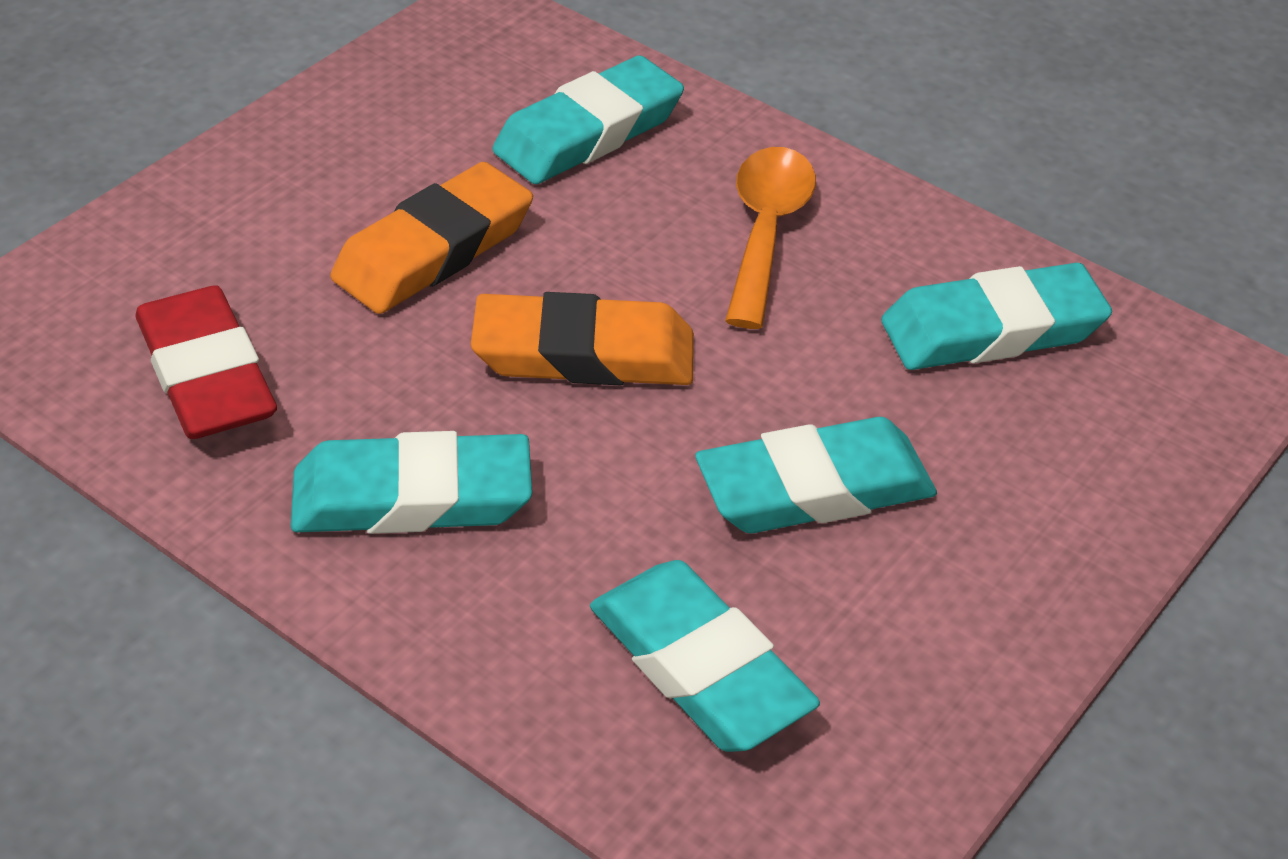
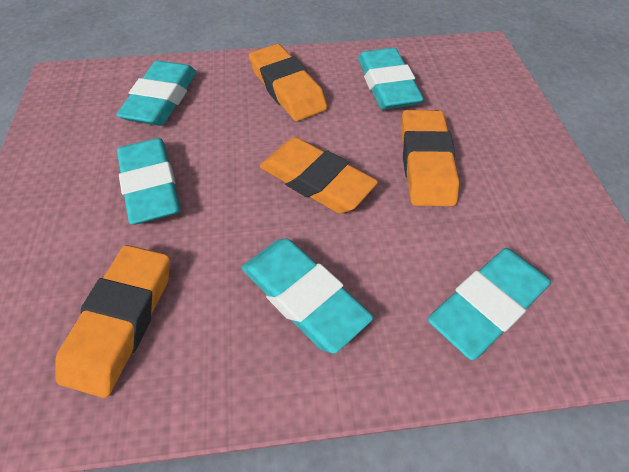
orange eraser: 2 -> 4
orange spoon: 1 -> 0
red eraser: 1 -> 0

